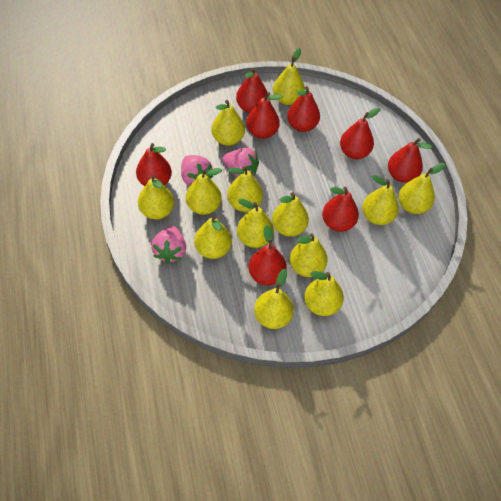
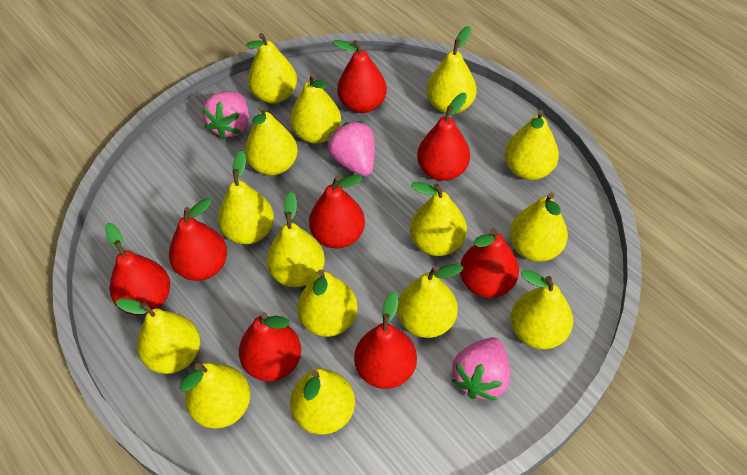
yellow pear: 13 -> 15

